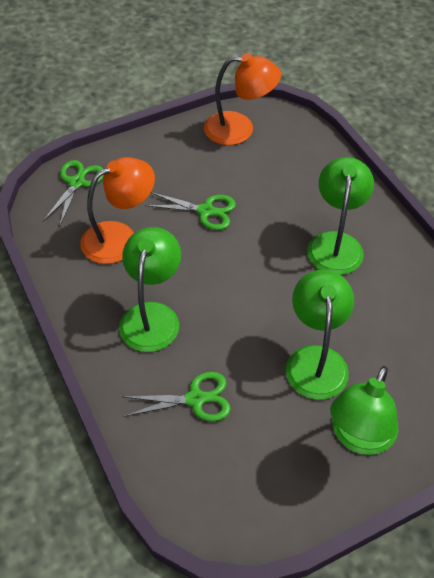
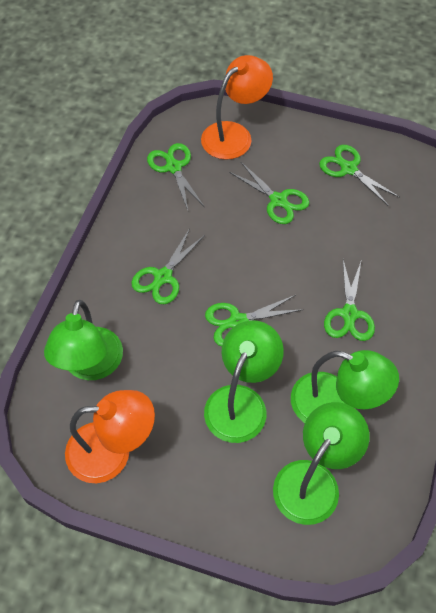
green scissors: 3 -> 6

